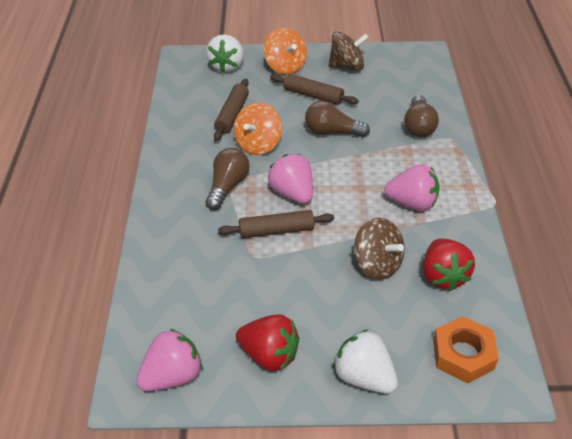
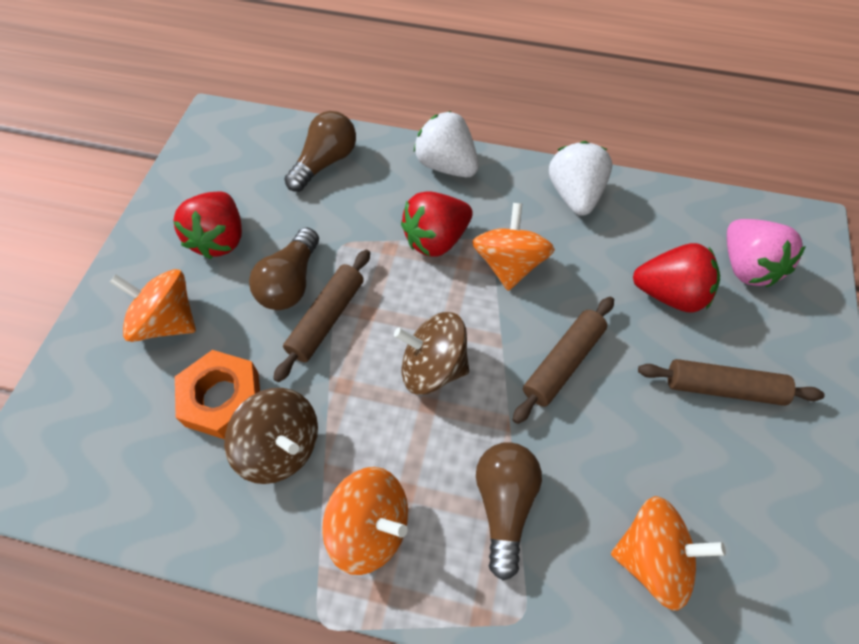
orange spinning top: 2 -> 4
pink strawberry: 3 -> 1
red strawberry: 2 -> 3

